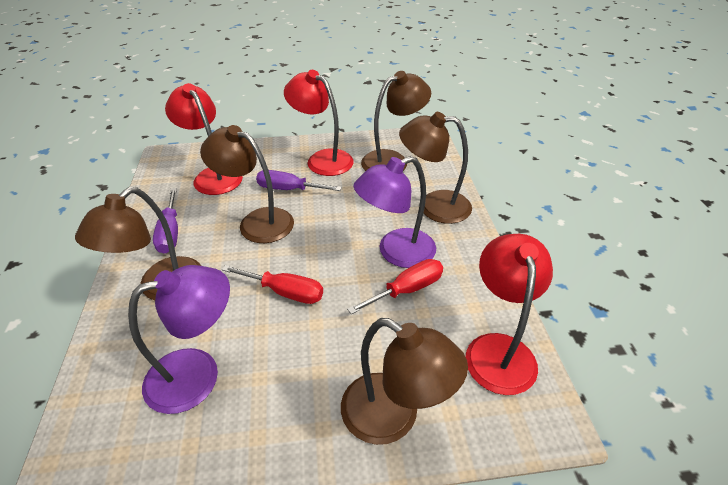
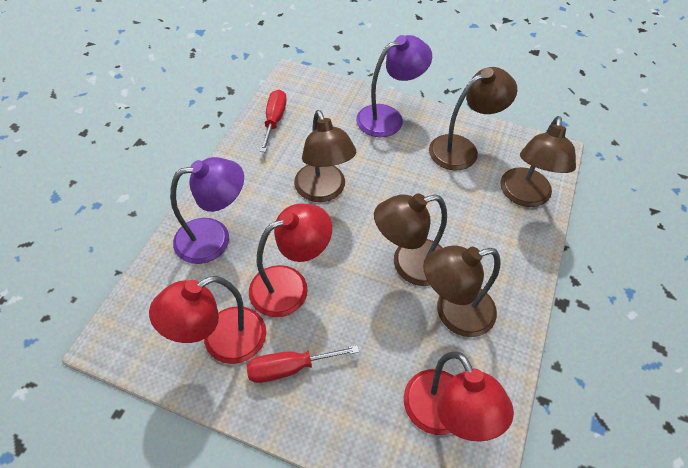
purple screwdriver: 2 -> 0

